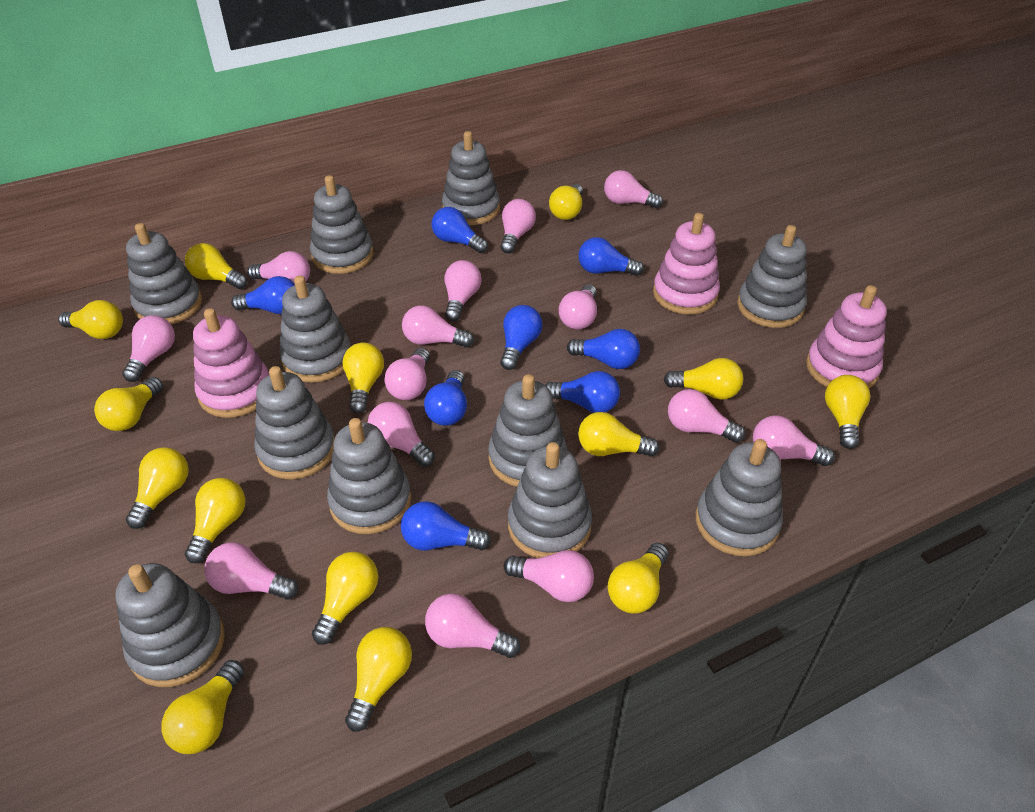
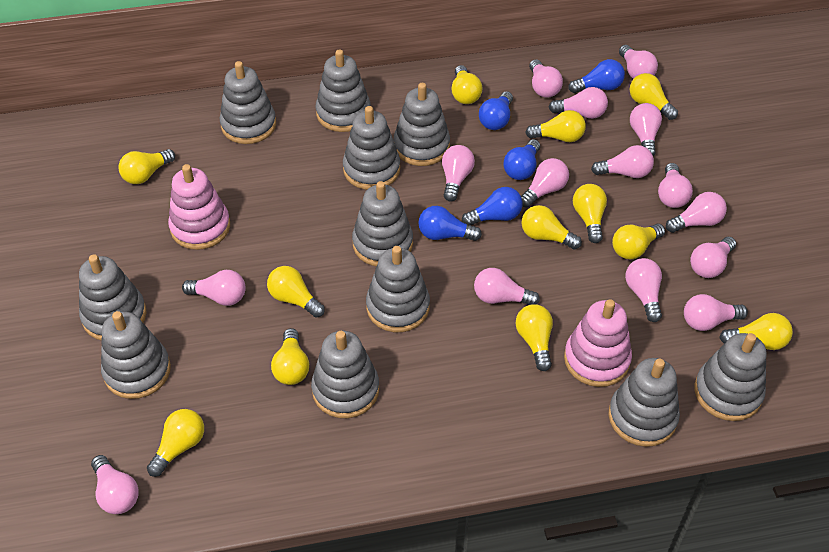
blue light bulb: 8 -> 5
pink light bulb: 14 -> 15
pink stacking toy: 3 -> 2
yellow light bulb: 14 -> 12

